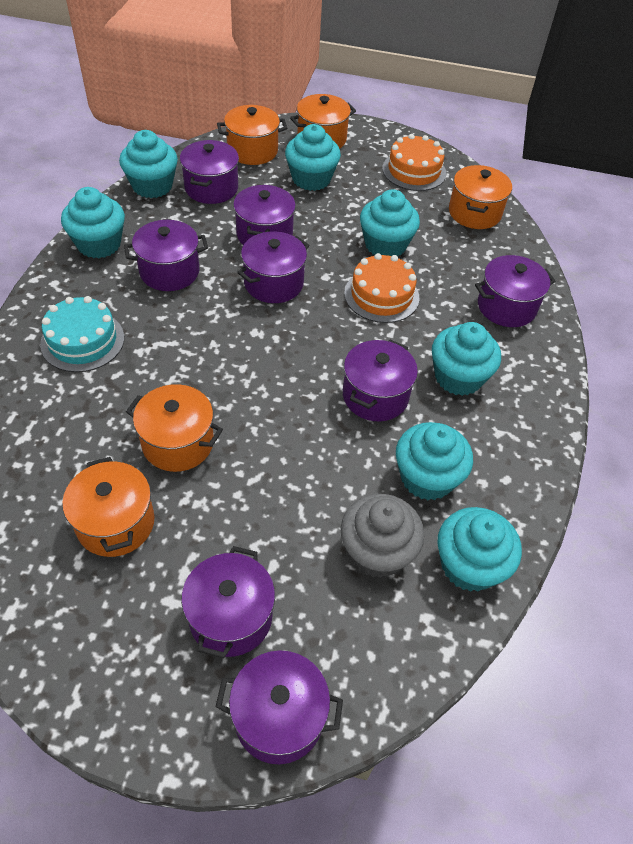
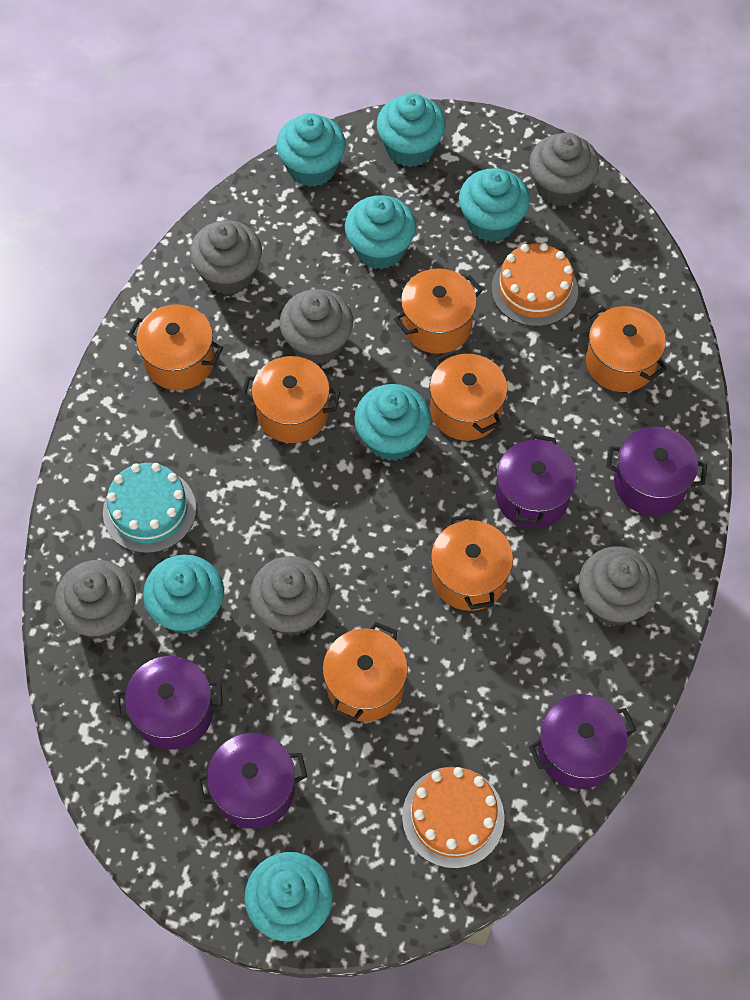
grey cupcake: 1 -> 6
orange pot: 5 -> 7
purple pot: 8 -> 5

